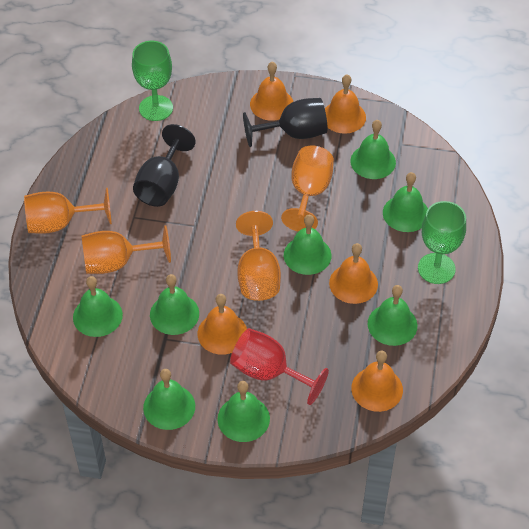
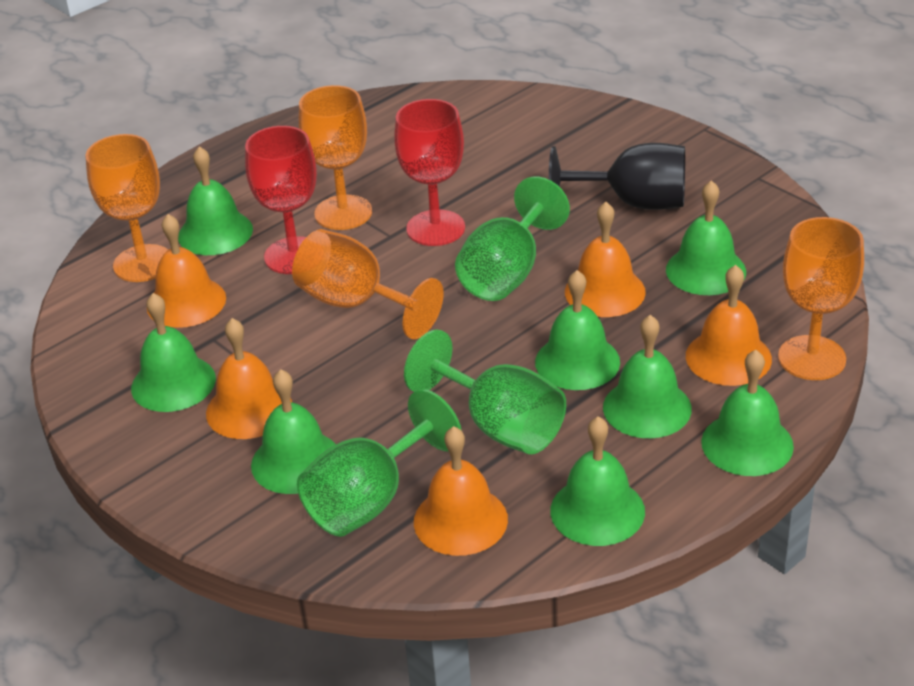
black goblet: 2 -> 1
green goblet: 2 -> 3
red goblet: 1 -> 2

